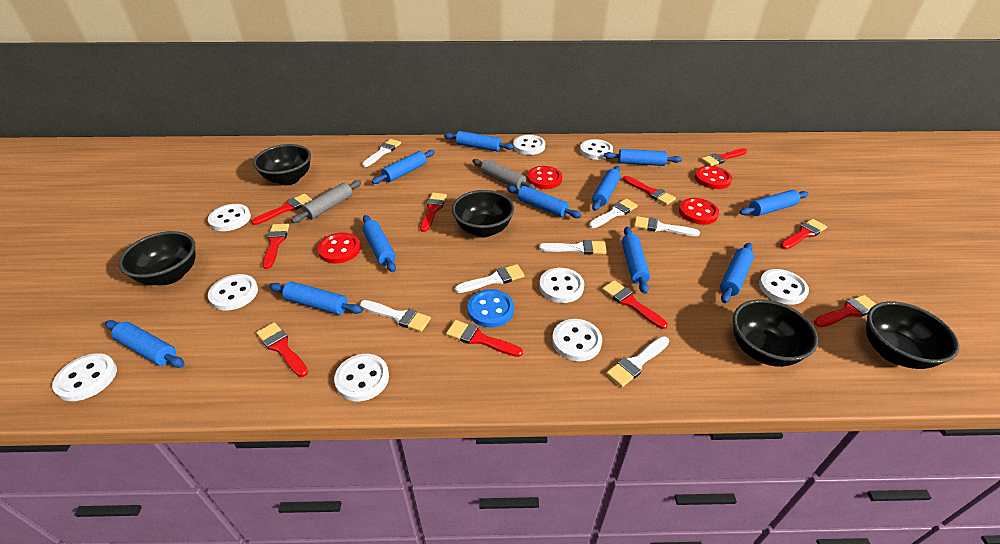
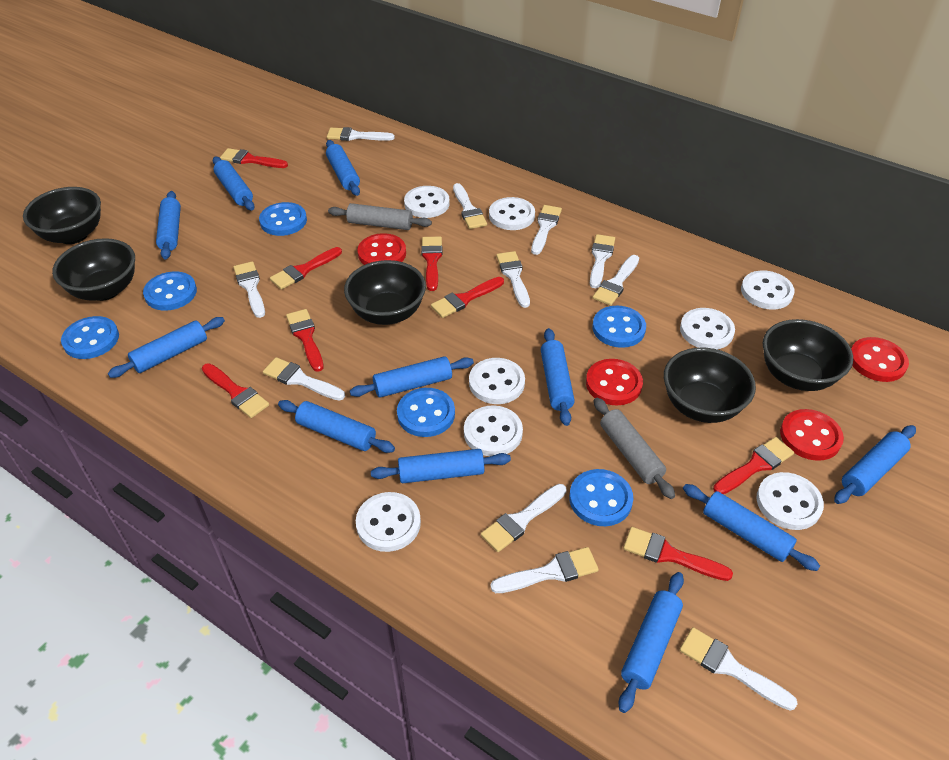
blue button: 1 -> 6
red brush: 10 -> 8
white brush: 7 -> 11
white button: 9 -> 8

